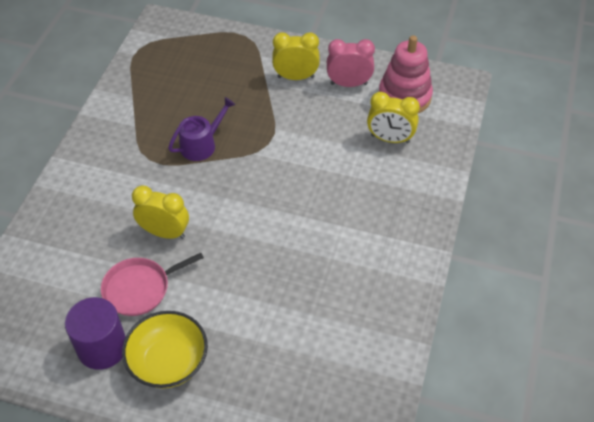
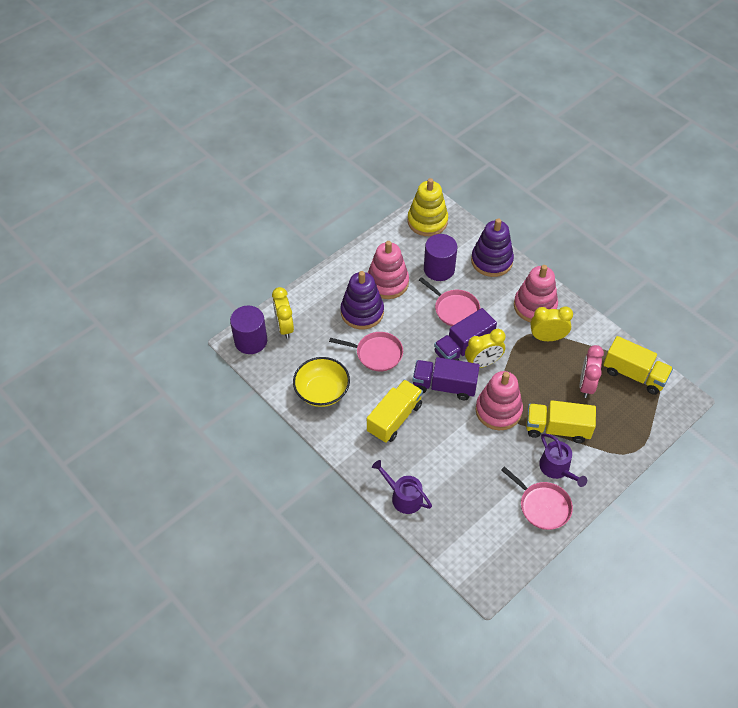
pink pan: 1 -> 3
pink stacking toy: 1 -> 3
purple cylinder: 1 -> 2
purple stacking toy: 0 -> 2
purple truck: 0 -> 2
purple watering can: 1 -> 2
yellow stacking toy: 0 -> 1
yellow truck: 0 -> 3

